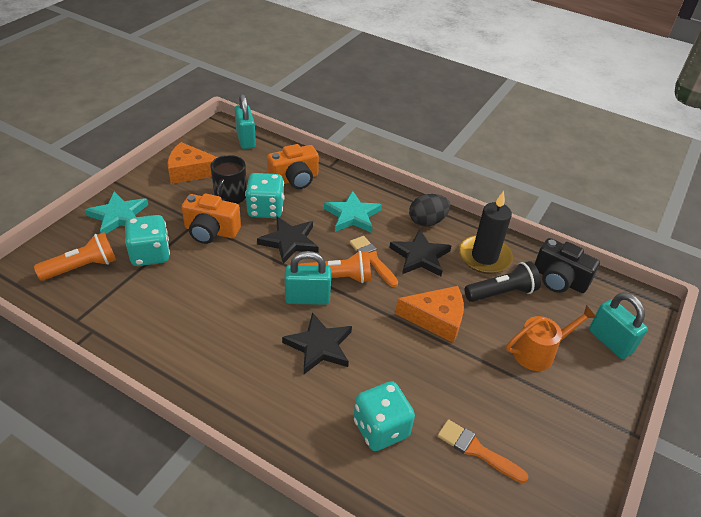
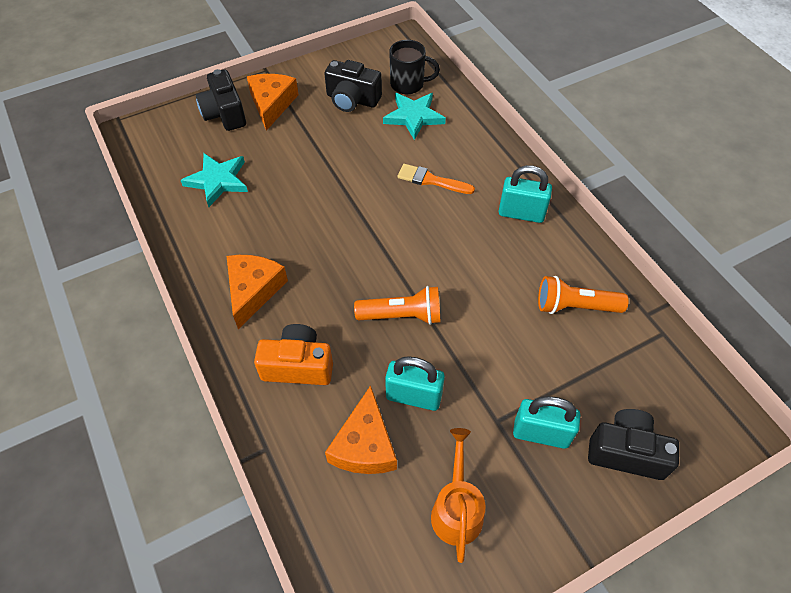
black camera: 1 -> 3
black candle: 1 -> 0
black egg: 1 -> 0
black flashlight: 1 -> 0
black star: 3 -> 0
orange brush: 2 -> 1
orange camera: 2 -> 1
orange cheese: 2 -> 3
turquoise dice: 3 -> 0

